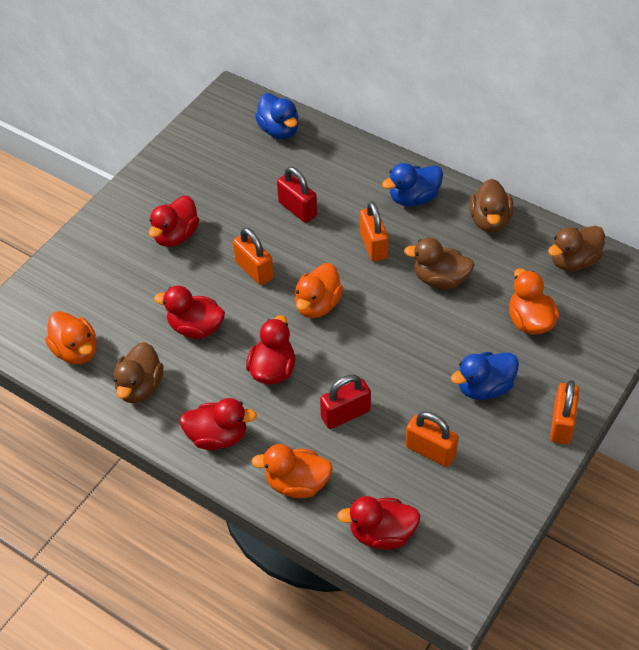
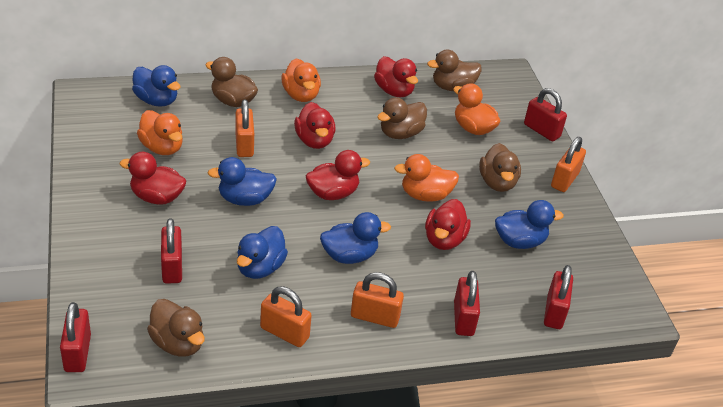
blue duck: 3 -> 5
brown duck: 4 -> 5
red padlock: 2 -> 5

